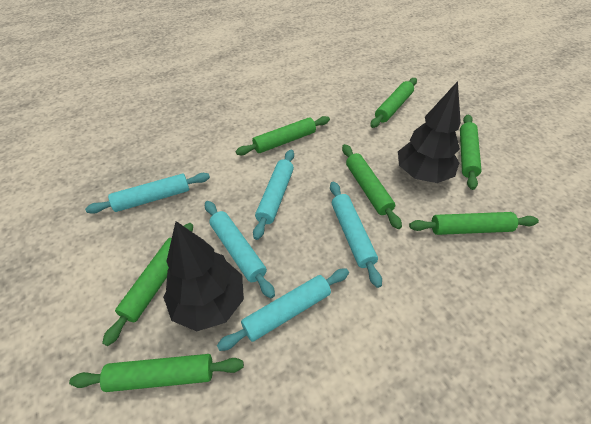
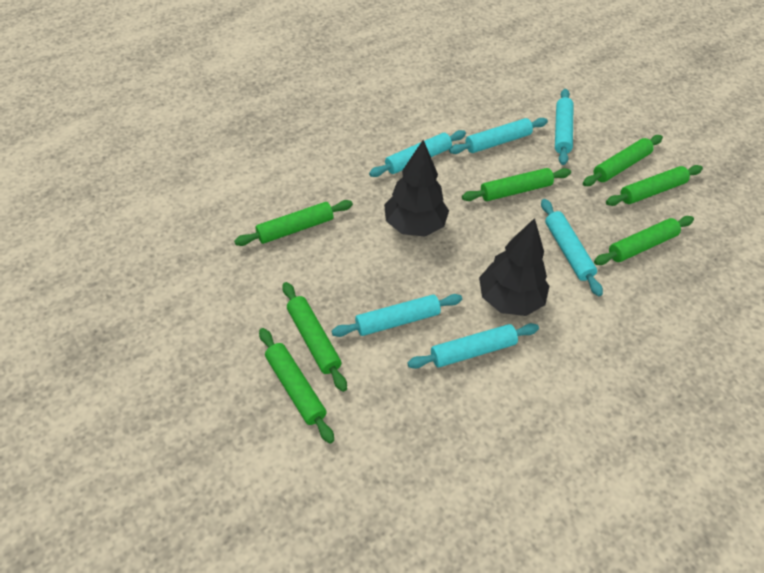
turquoise rolling pin: 5 -> 6

